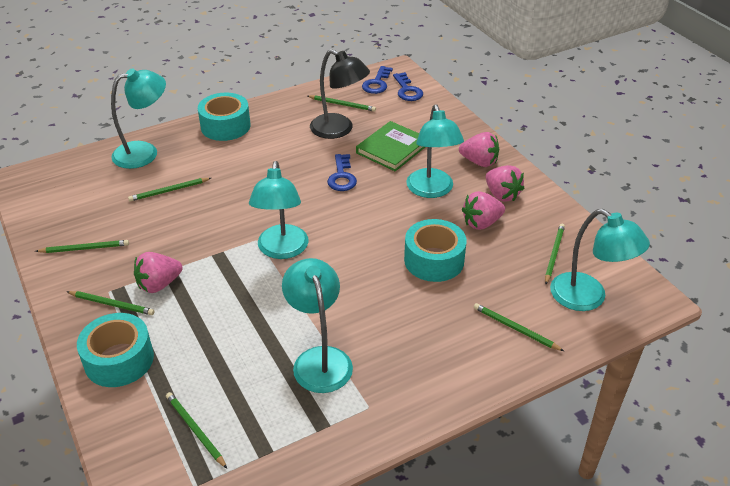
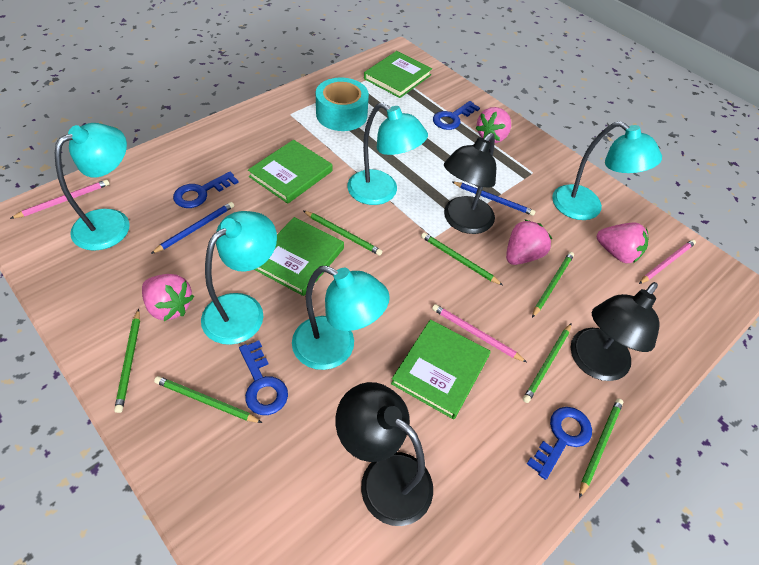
black lamp: 1 -> 3
blue key: 3 -> 4
blue pencil: 0 -> 2
green book: 1 -> 4
pink pencil: 0 -> 3
turquoise tape: 3 -> 1

